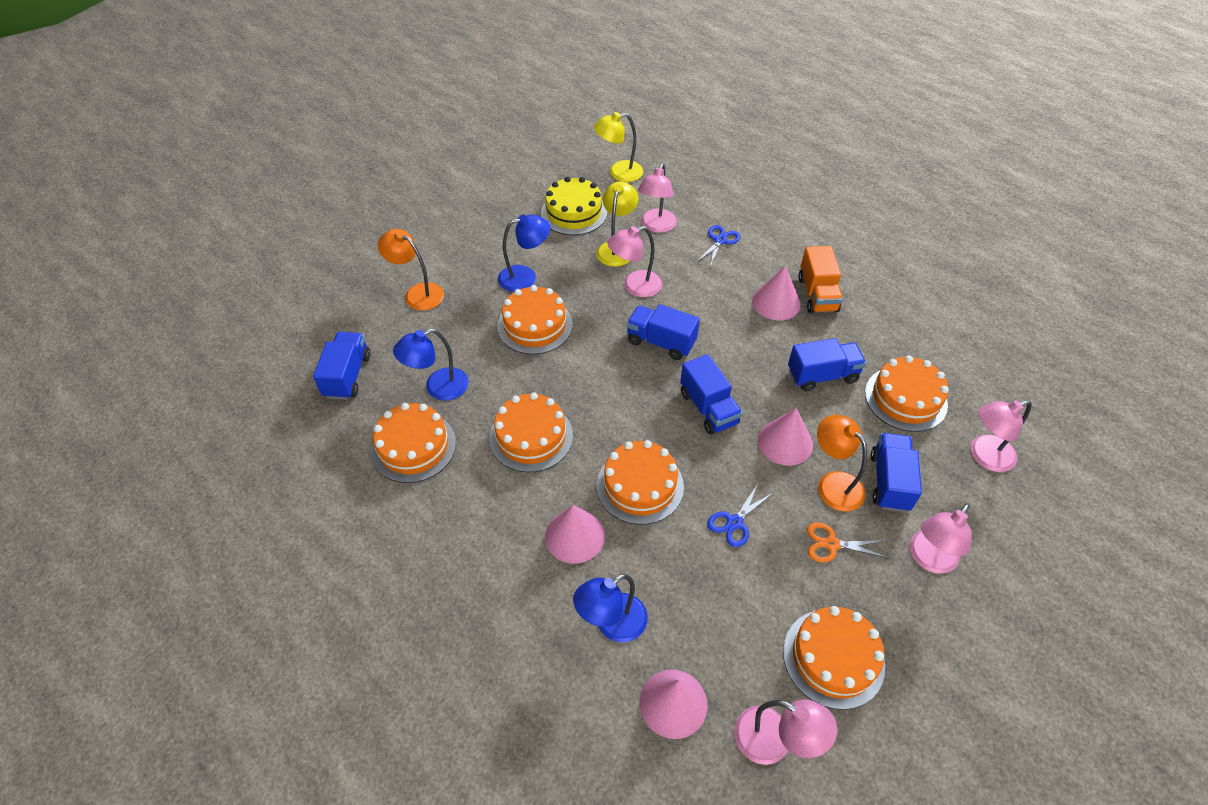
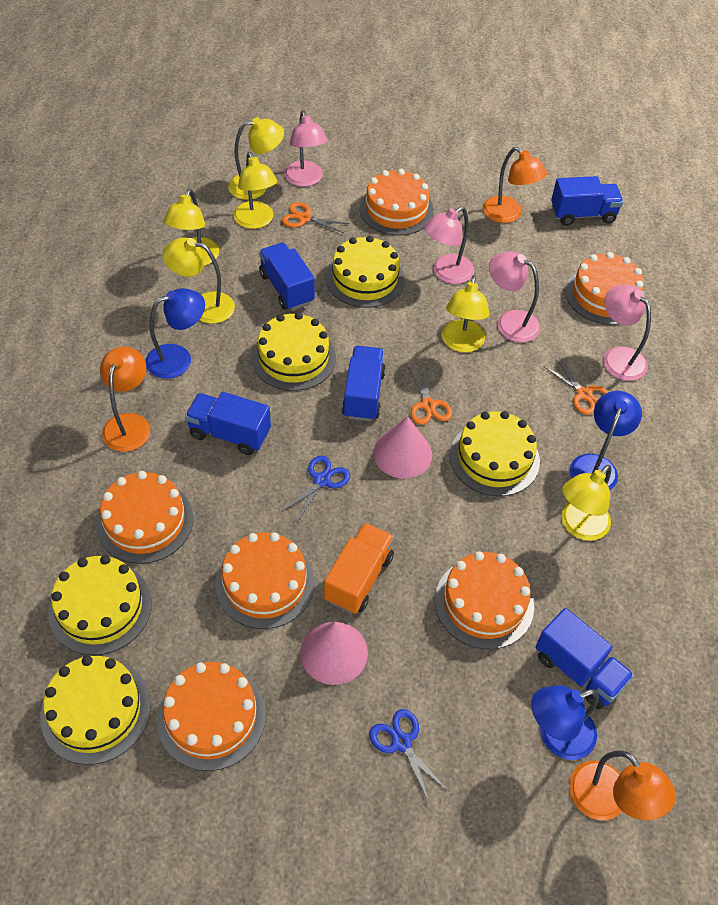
orange lamp: 2 -> 3
orange scissors: 1 -> 3
pink cone: 4 -> 2
pink lamp: 5 -> 4
yellow cake: 1 -> 5
yellow lamp: 2 -> 6

